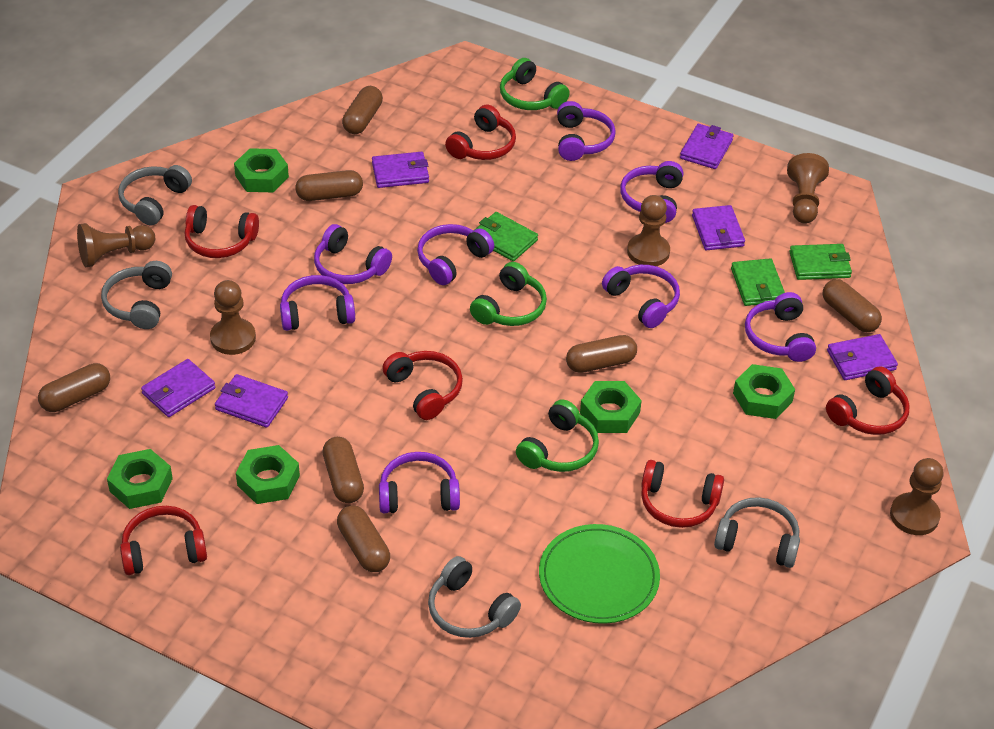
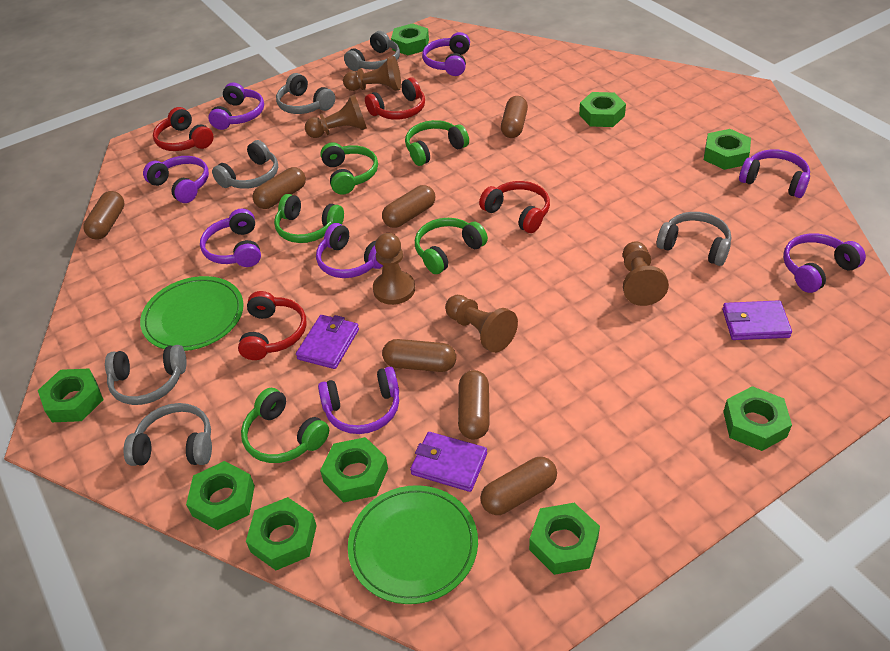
green headphones: 3 -> 5
green nut: 5 -> 9
green plate: 1 -> 2
green wallet: 3 -> 0
grey headphones: 4 -> 6
purple wallet: 6 -> 3
red headphones: 6 -> 4

